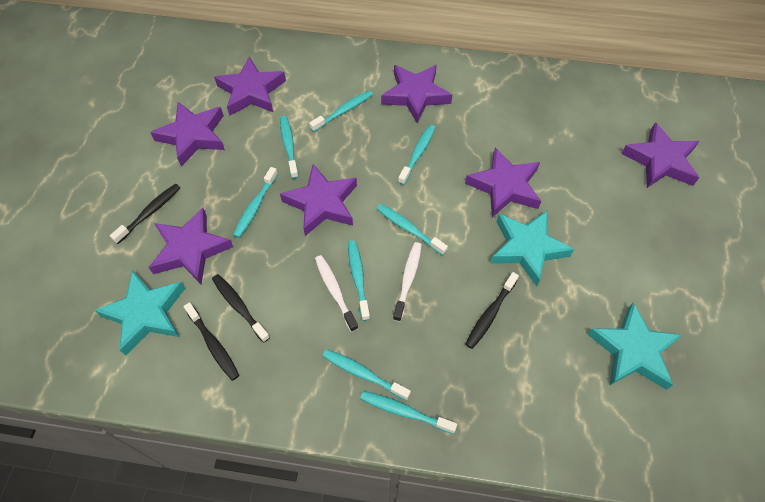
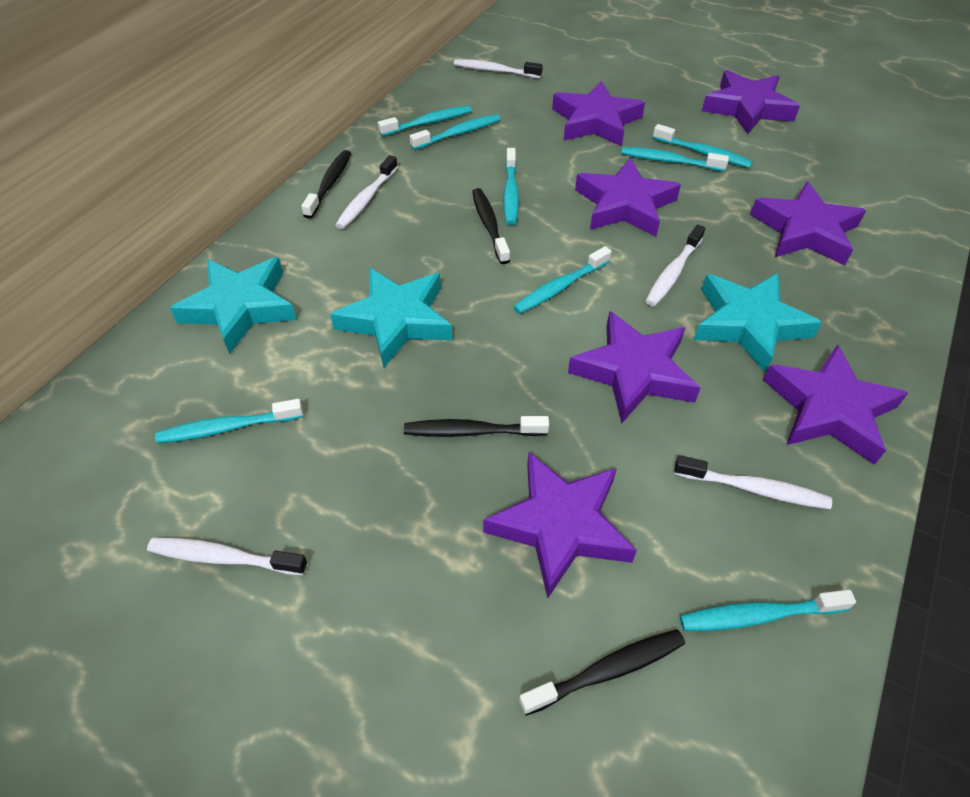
white toothbrush: 2 -> 5

